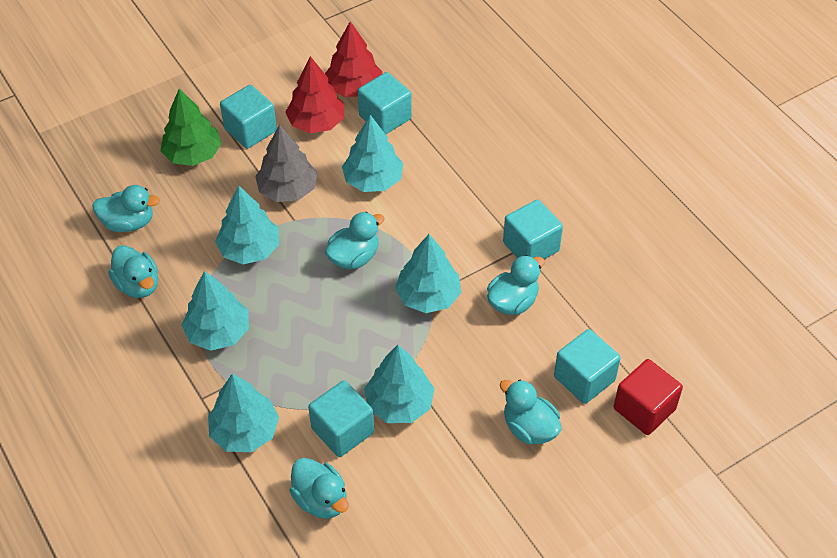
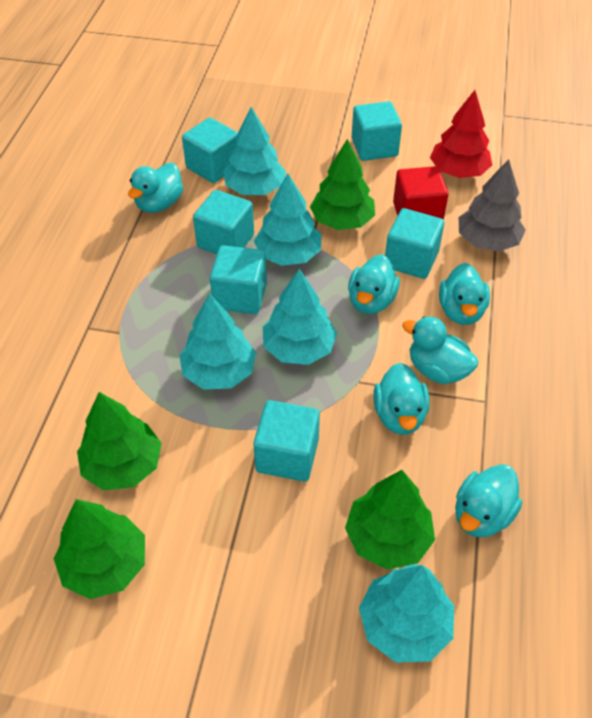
green tree: 1 -> 4
red tree: 2 -> 1
turquoise cube: 5 -> 6
turquoise tree: 6 -> 5

